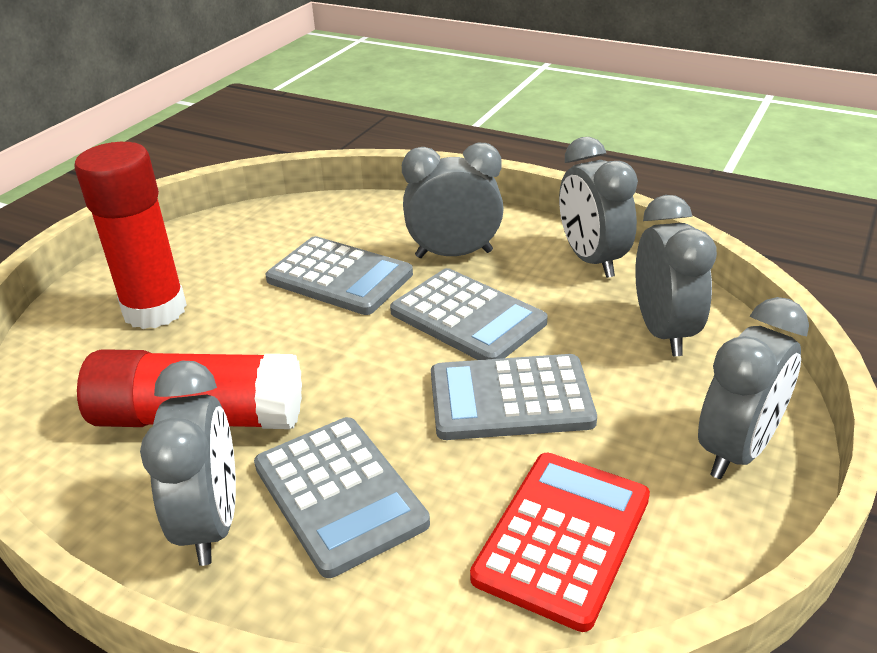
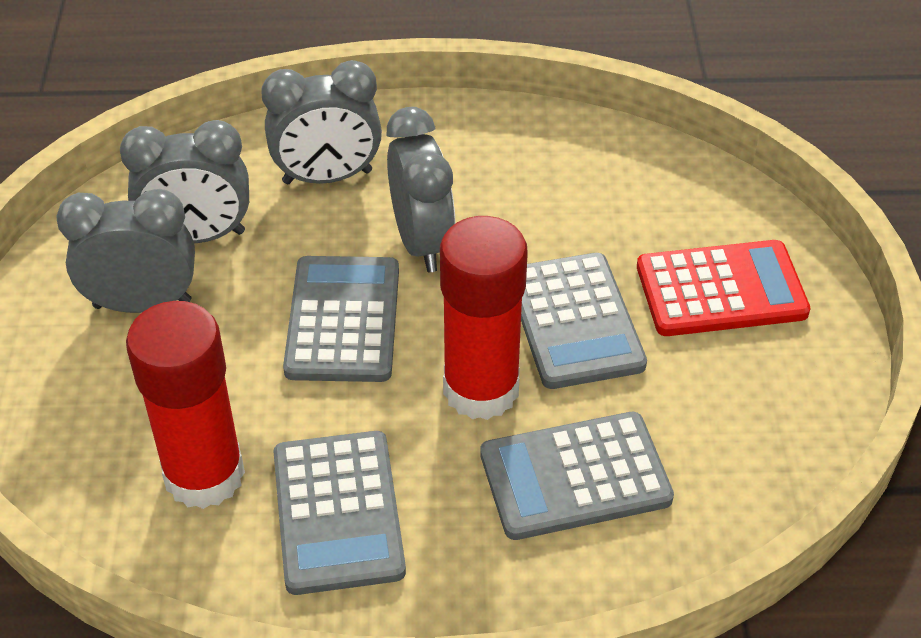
grey clock: 5 -> 4

